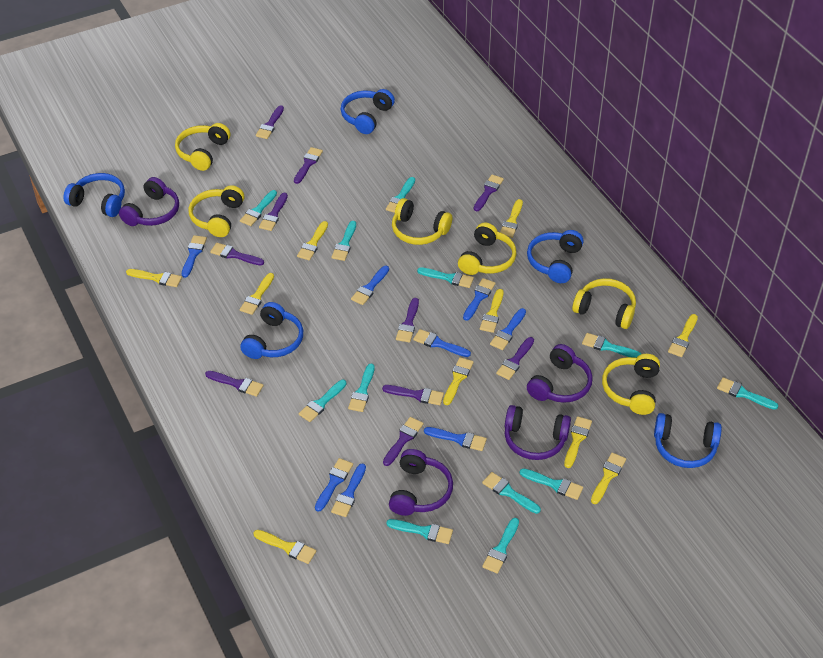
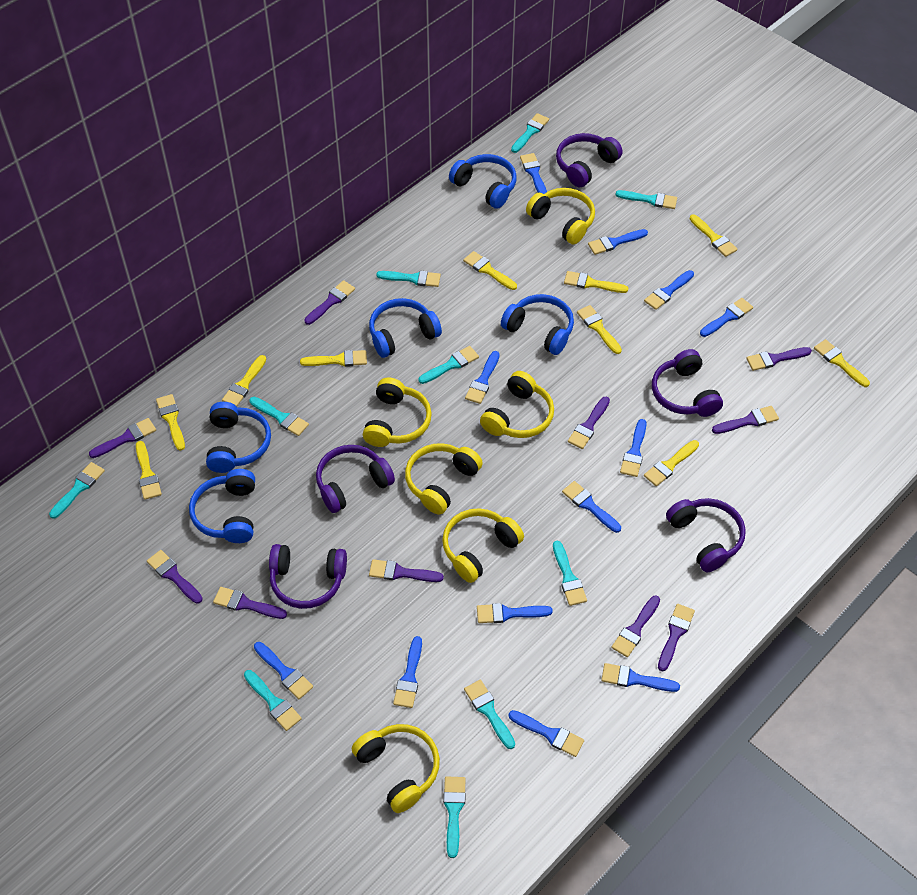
blue brush: 8 -> 12
purple headphones: 4 -> 5
turquoise brush: 12 -> 10

